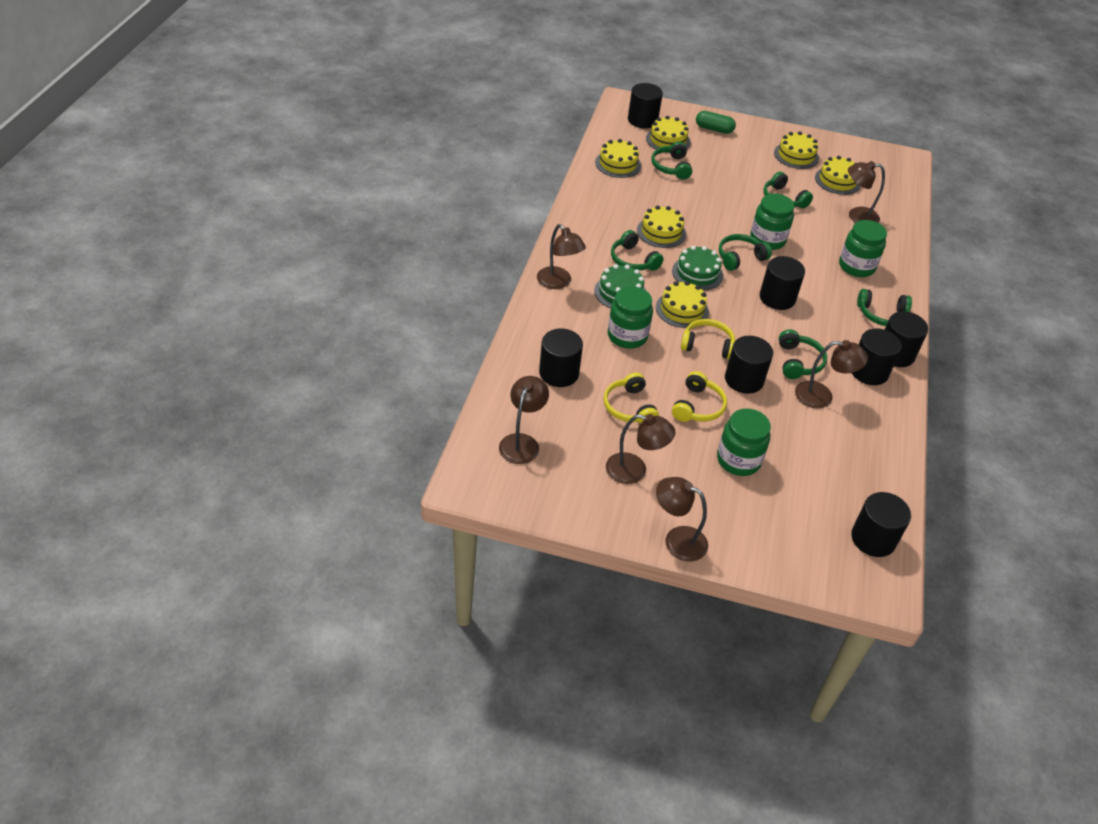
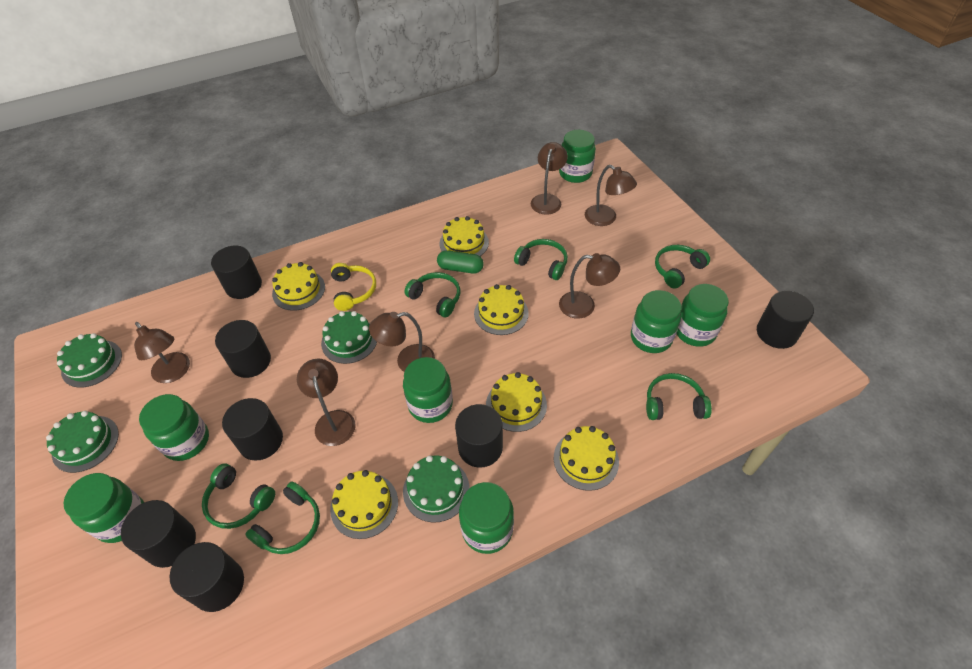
green cake: 2 -> 4
green jar: 4 -> 7
yellow headphones: 3 -> 1

